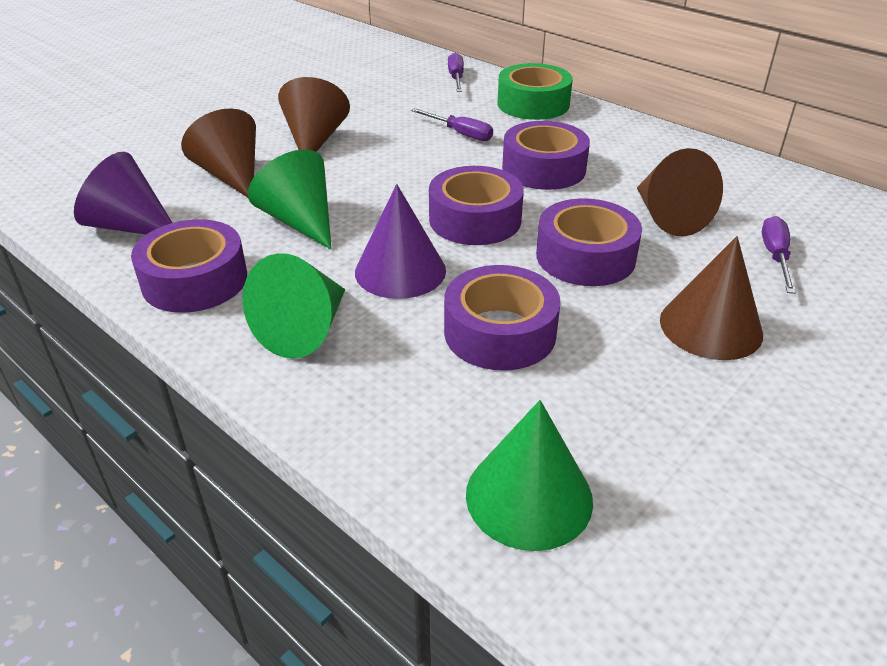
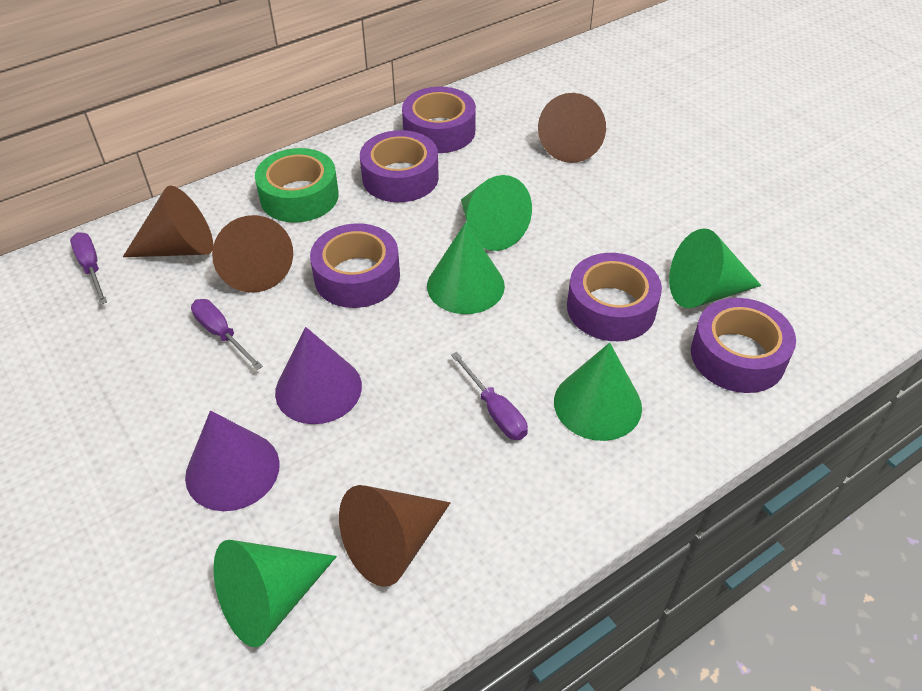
green cone: 3 -> 5

